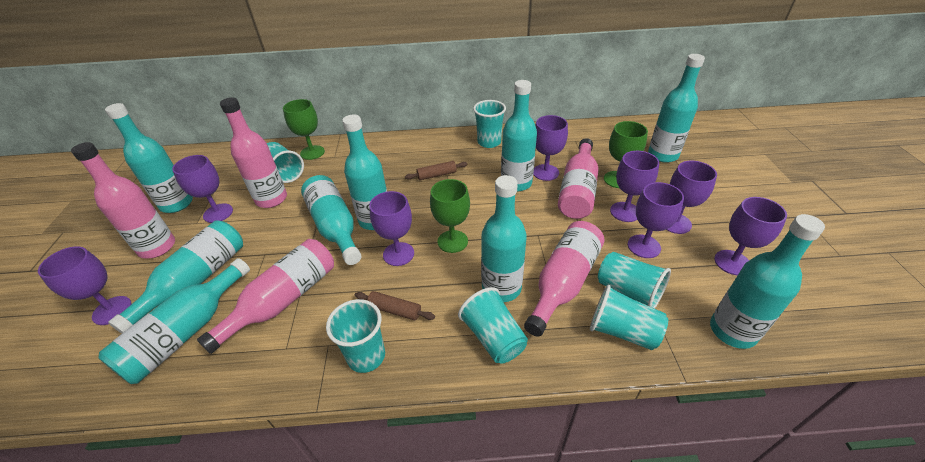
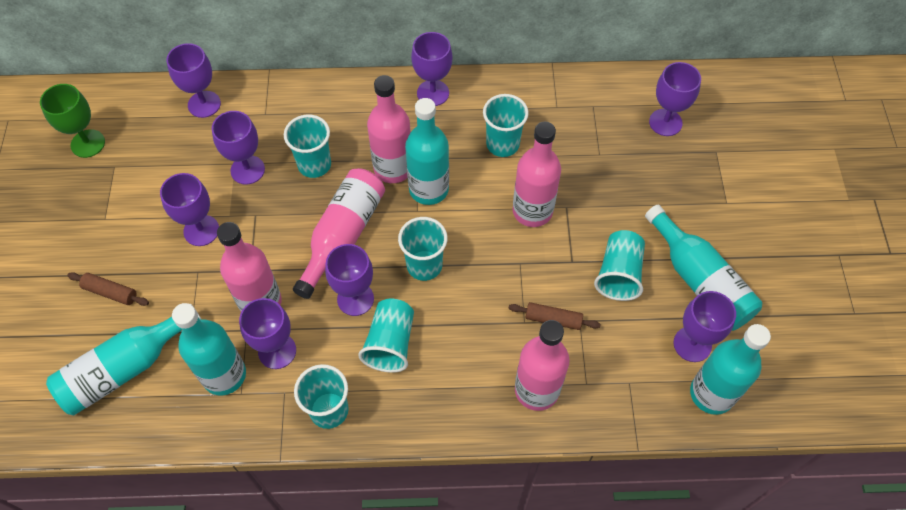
green goblet: 3 -> 1
turquoise bottle: 9 -> 5

